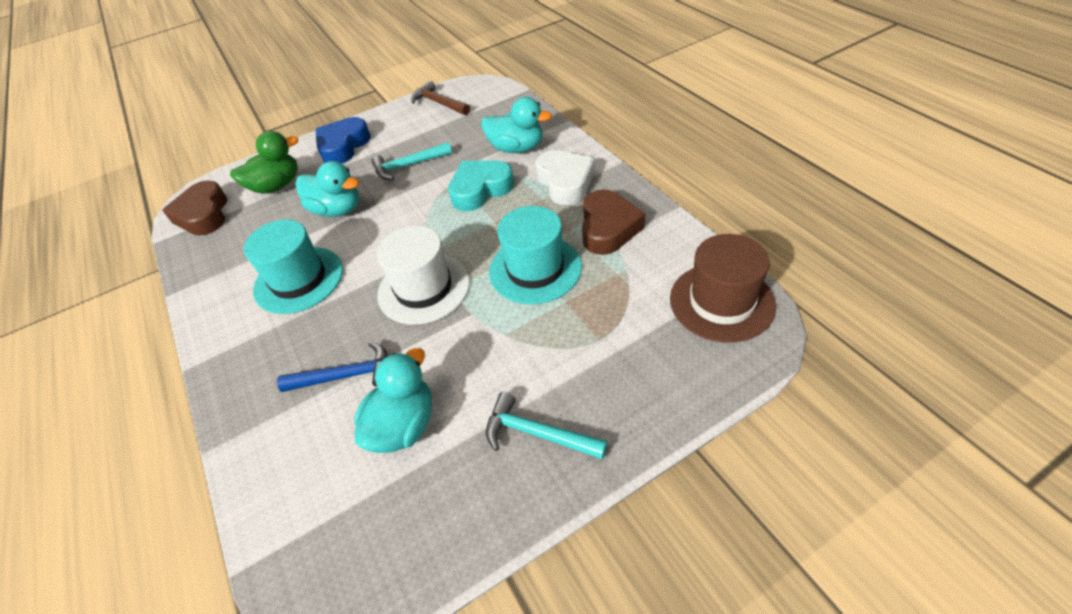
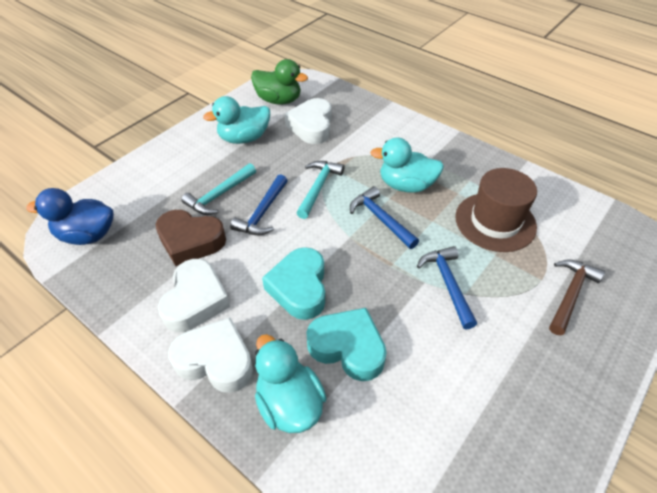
blue duck: 0 -> 1
blue hammer: 1 -> 3
blue heart: 1 -> 0
brown heart: 2 -> 1
turquoise hat: 2 -> 0
turquoise heart: 1 -> 2
white hat: 1 -> 0
white heart: 1 -> 3

